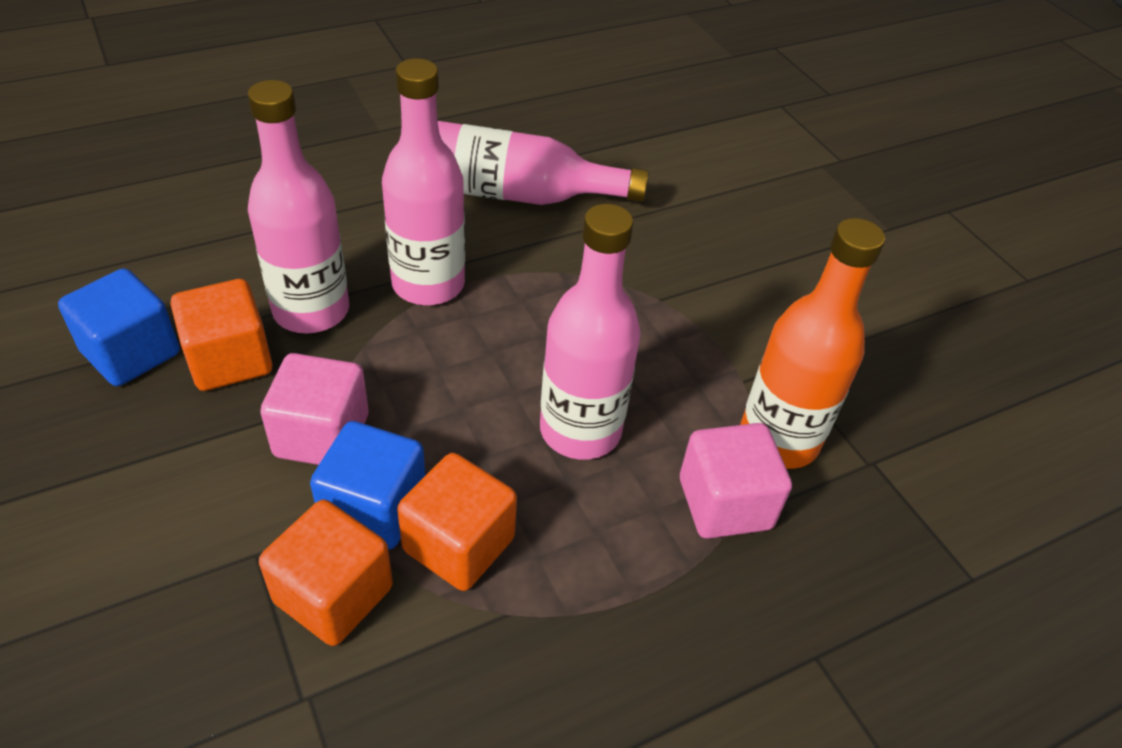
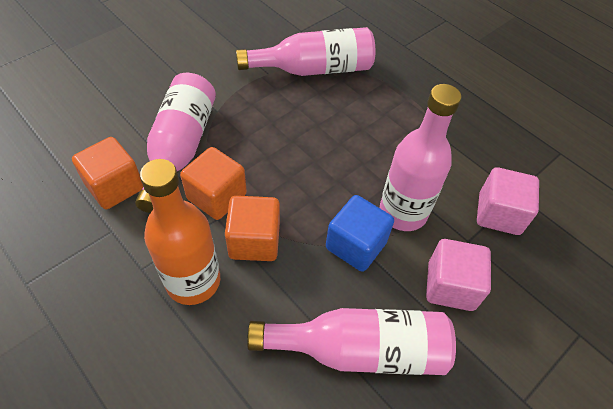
blue cube: 2 -> 1

